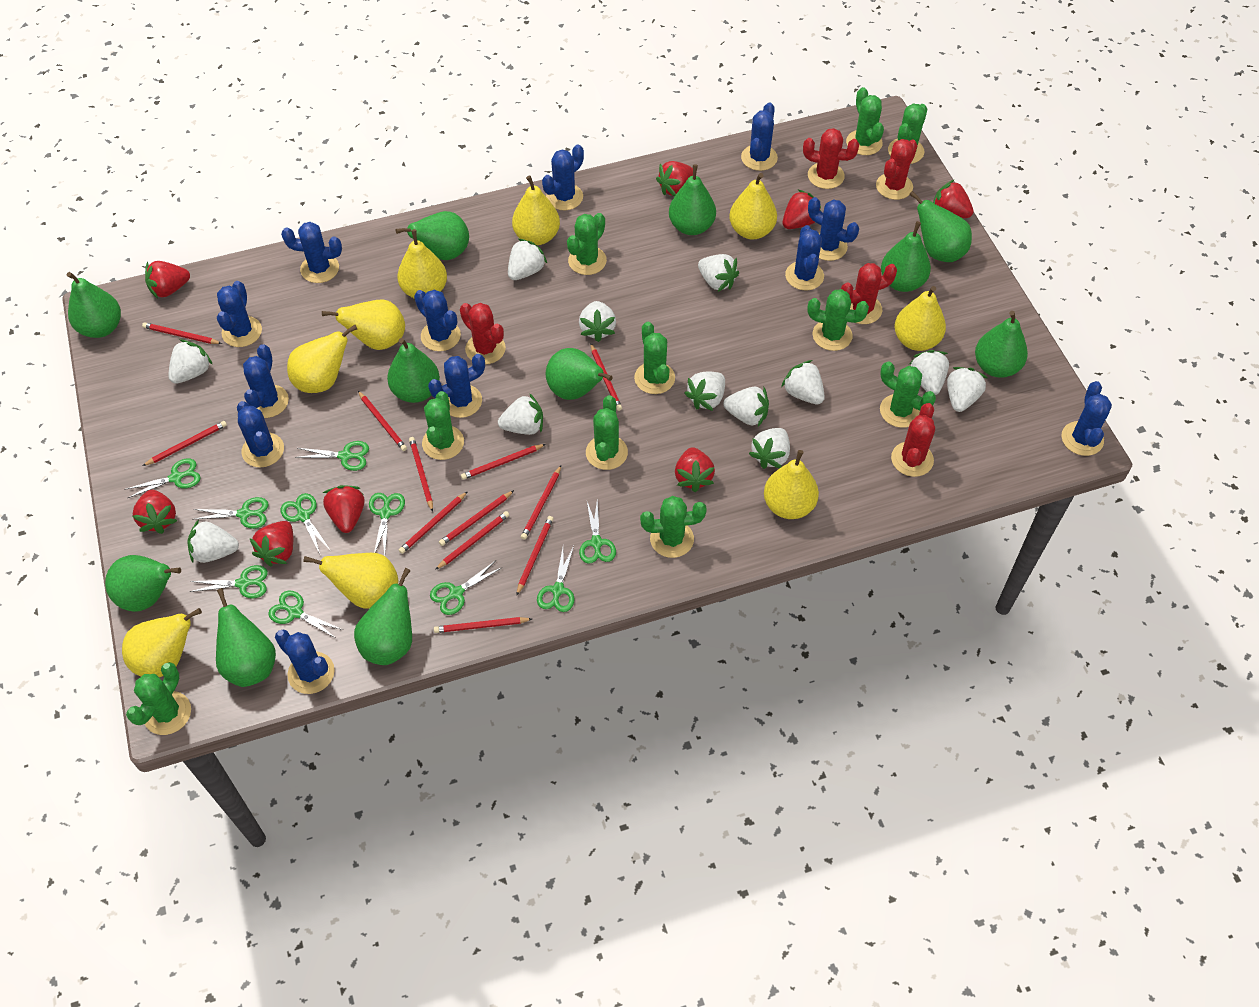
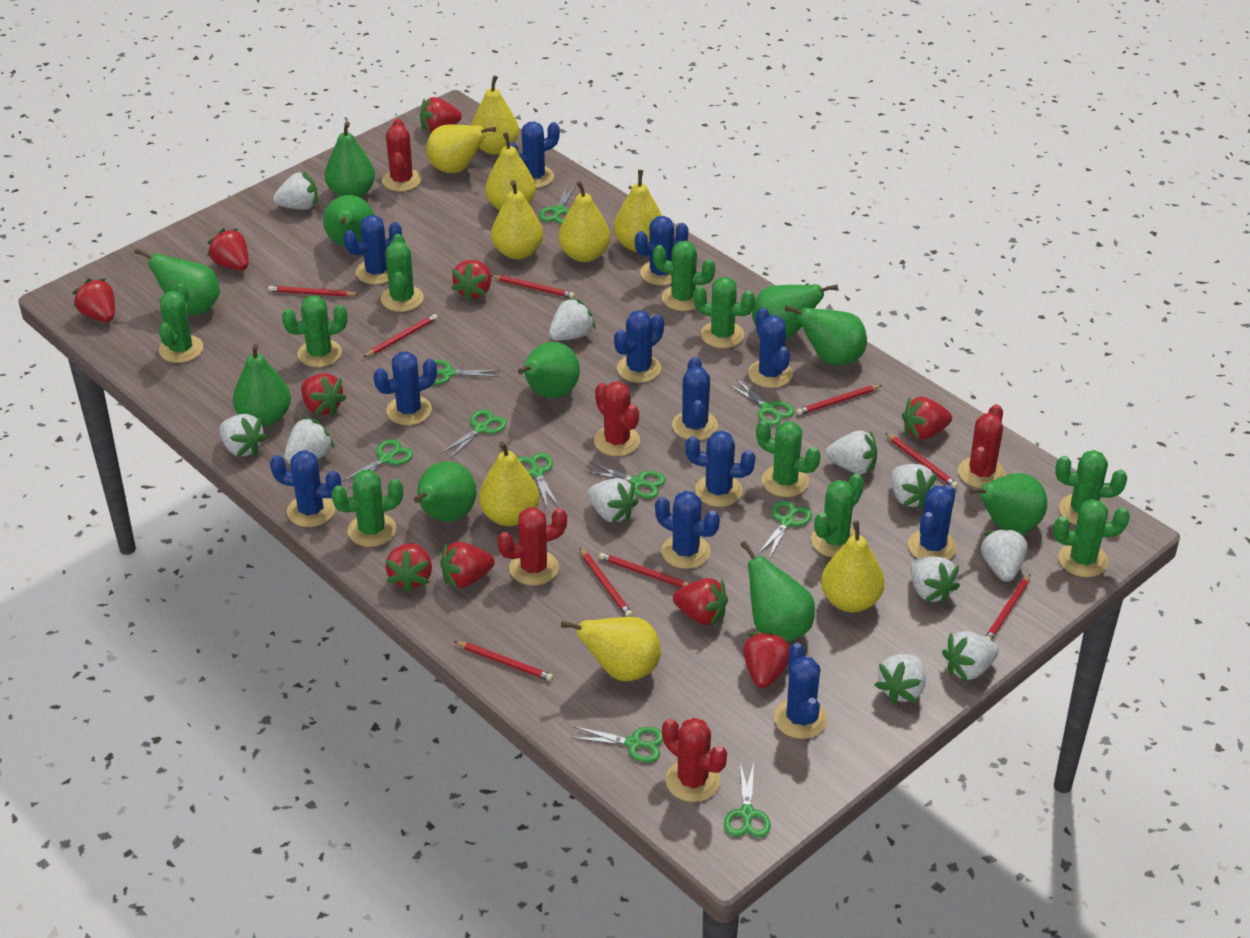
green pear: 11 -> 10
red pencil: 12 -> 9
red strawberry: 8 -> 10
white strawberry: 12 -> 11

